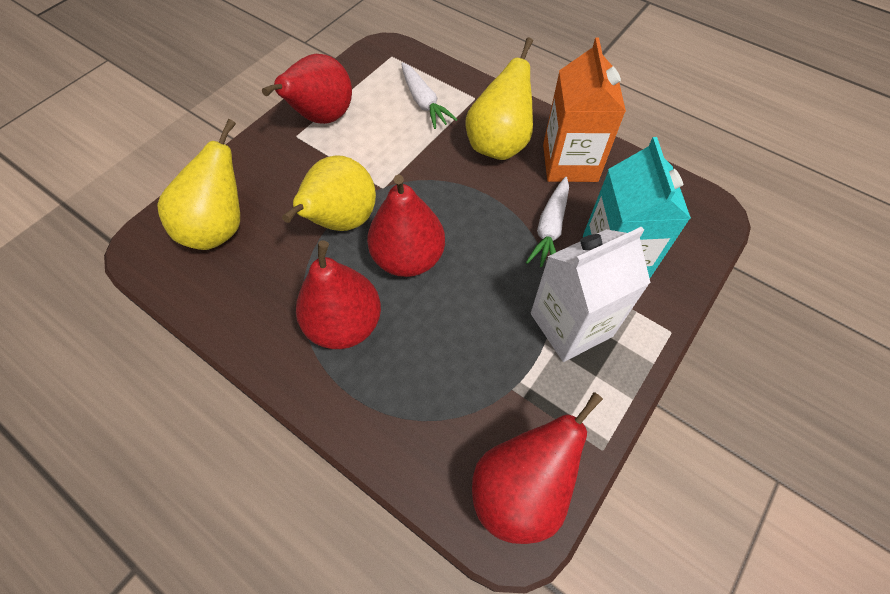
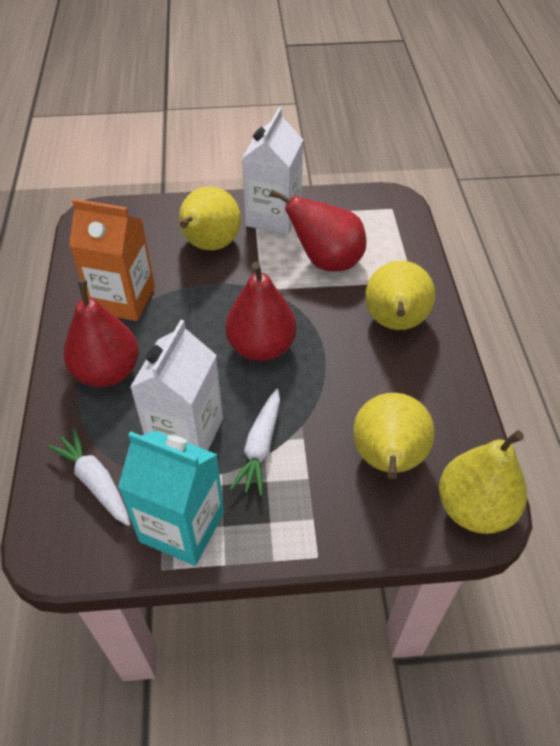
red pear: 4 -> 3
white carton: 1 -> 2
yellow pear: 3 -> 4

